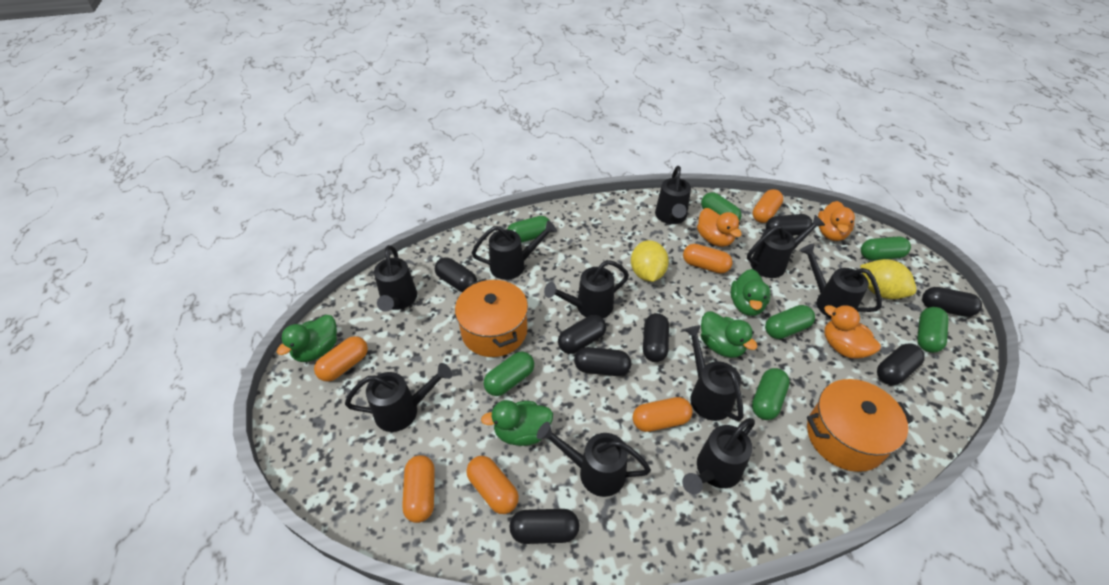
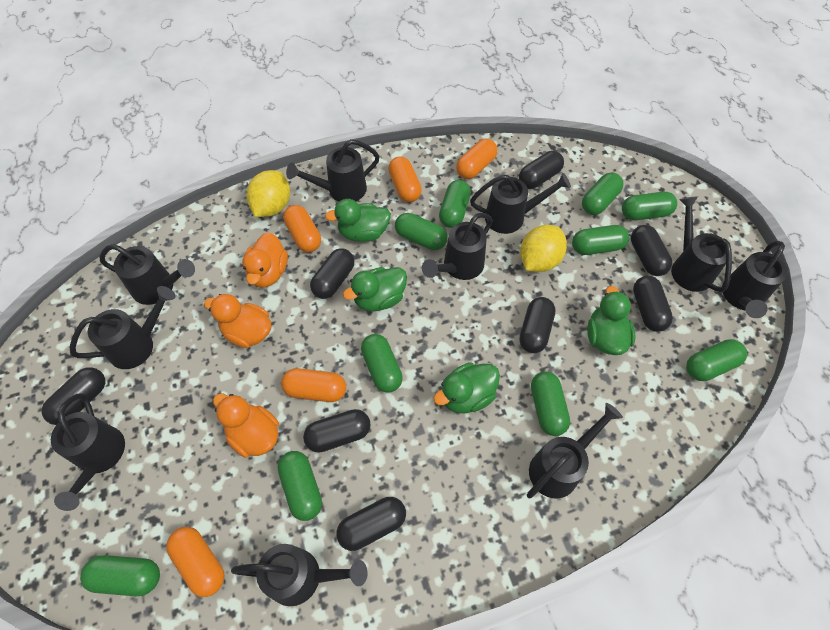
green capsule: 7 -> 10
orange capsule: 6 -> 5
orange pot: 2 -> 0

